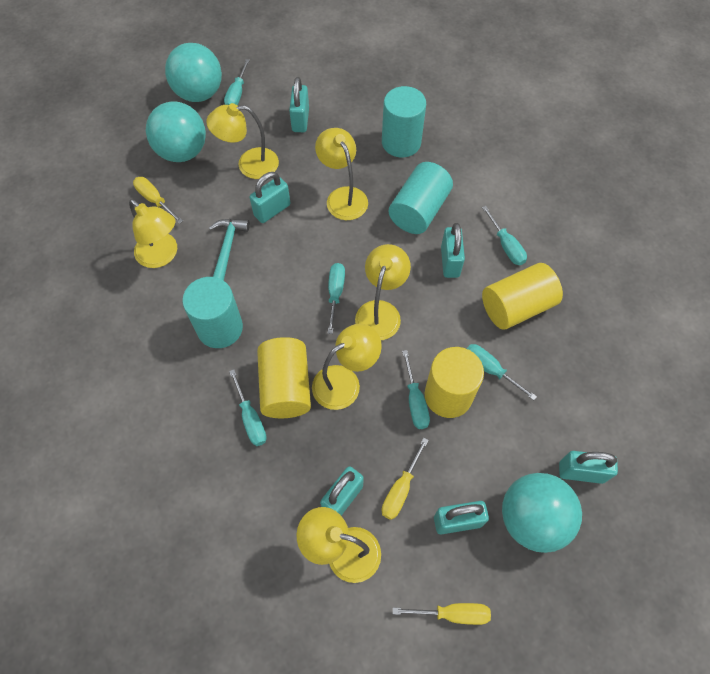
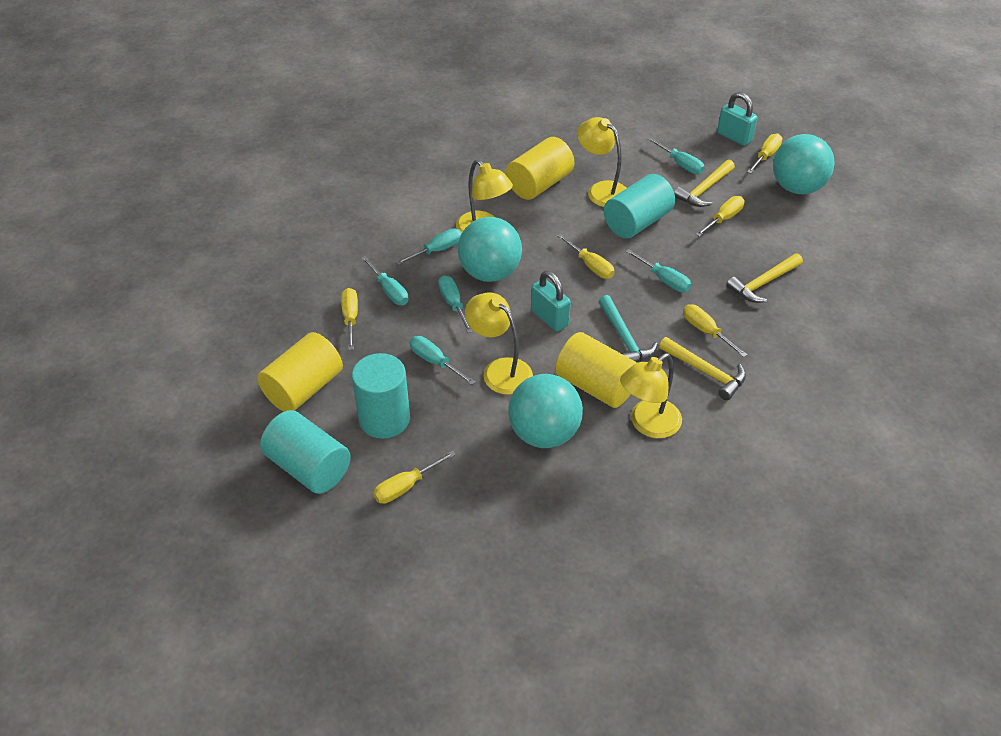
turquoise padlock: 6 -> 2
yellow hammer: 0 -> 3
yellow lamp: 6 -> 4
yellow screwdriver: 3 -> 6

